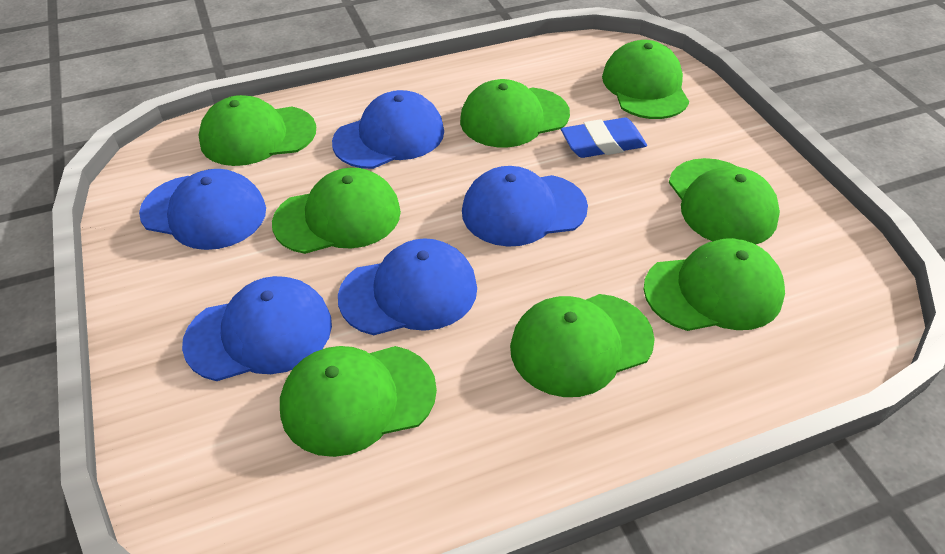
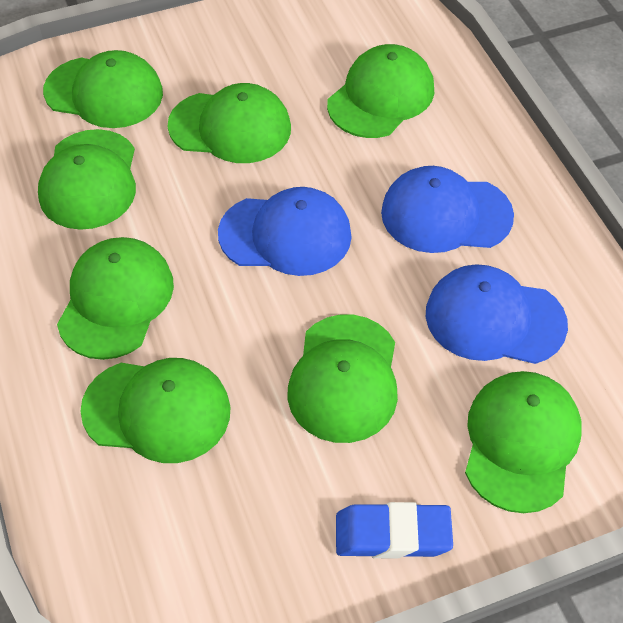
blue cap: 5 -> 3

